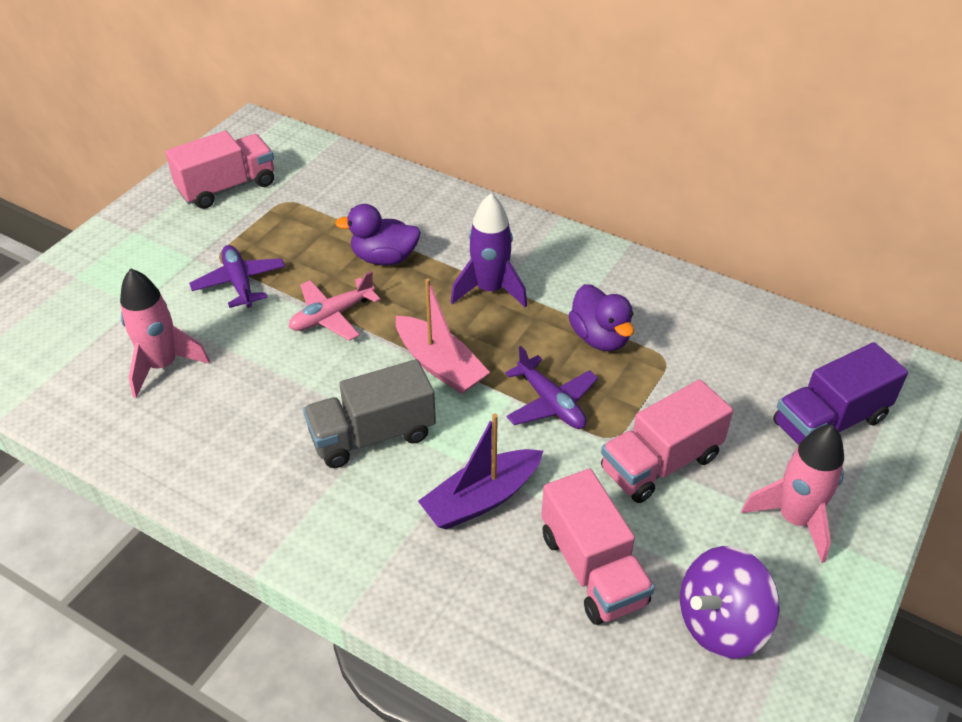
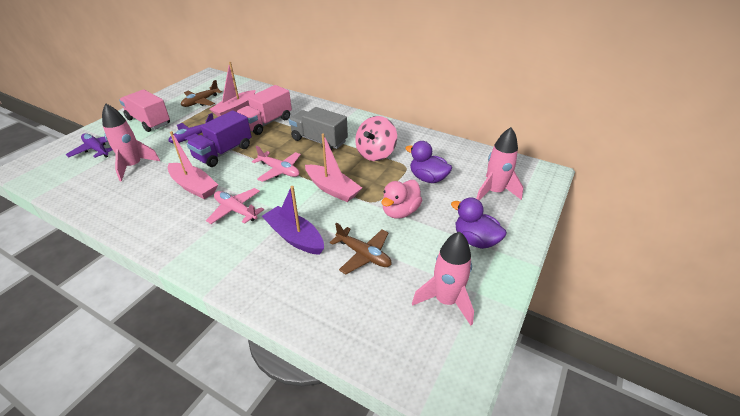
brown plane: 0 -> 2
pink boat: 1 -> 3
pink duck: 0 -> 1
pink plane: 1 -> 2
pink rocket: 2 -> 3
pink spinning top: 0 -> 1
pink truck: 3 -> 2
purple rocket: 1 -> 0
purple spinning top: 1 -> 0

